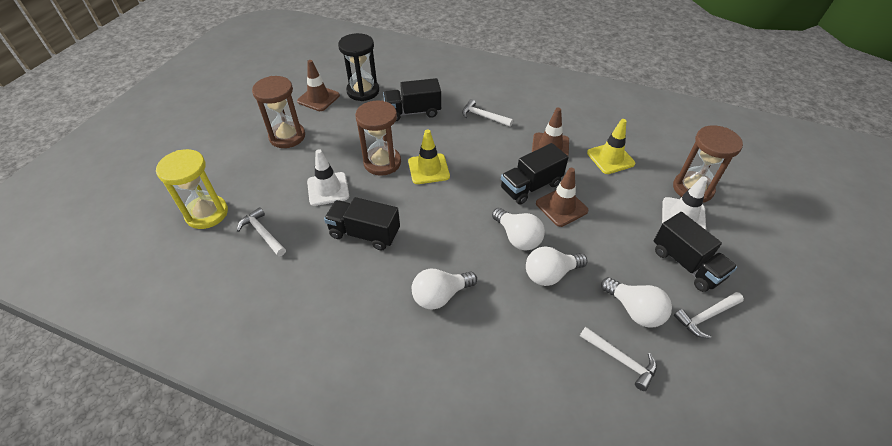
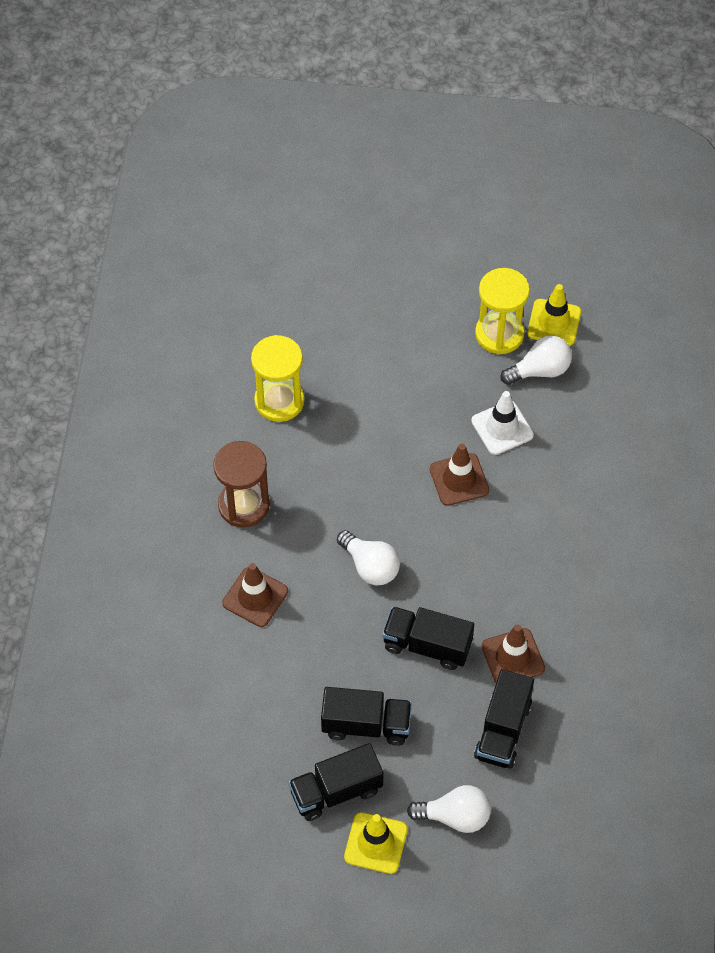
black hourglass: 1 -> 0
brown hourglass: 3 -> 1
white hammer: 4 -> 0
white light bulb: 4 -> 3
white traffic cone: 2 -> 1
yellow hourglass: 1 -> 2

